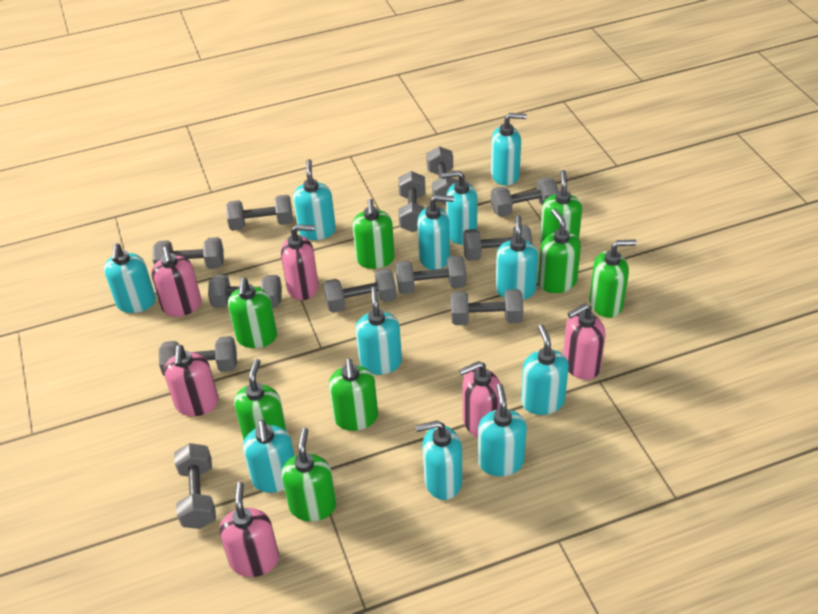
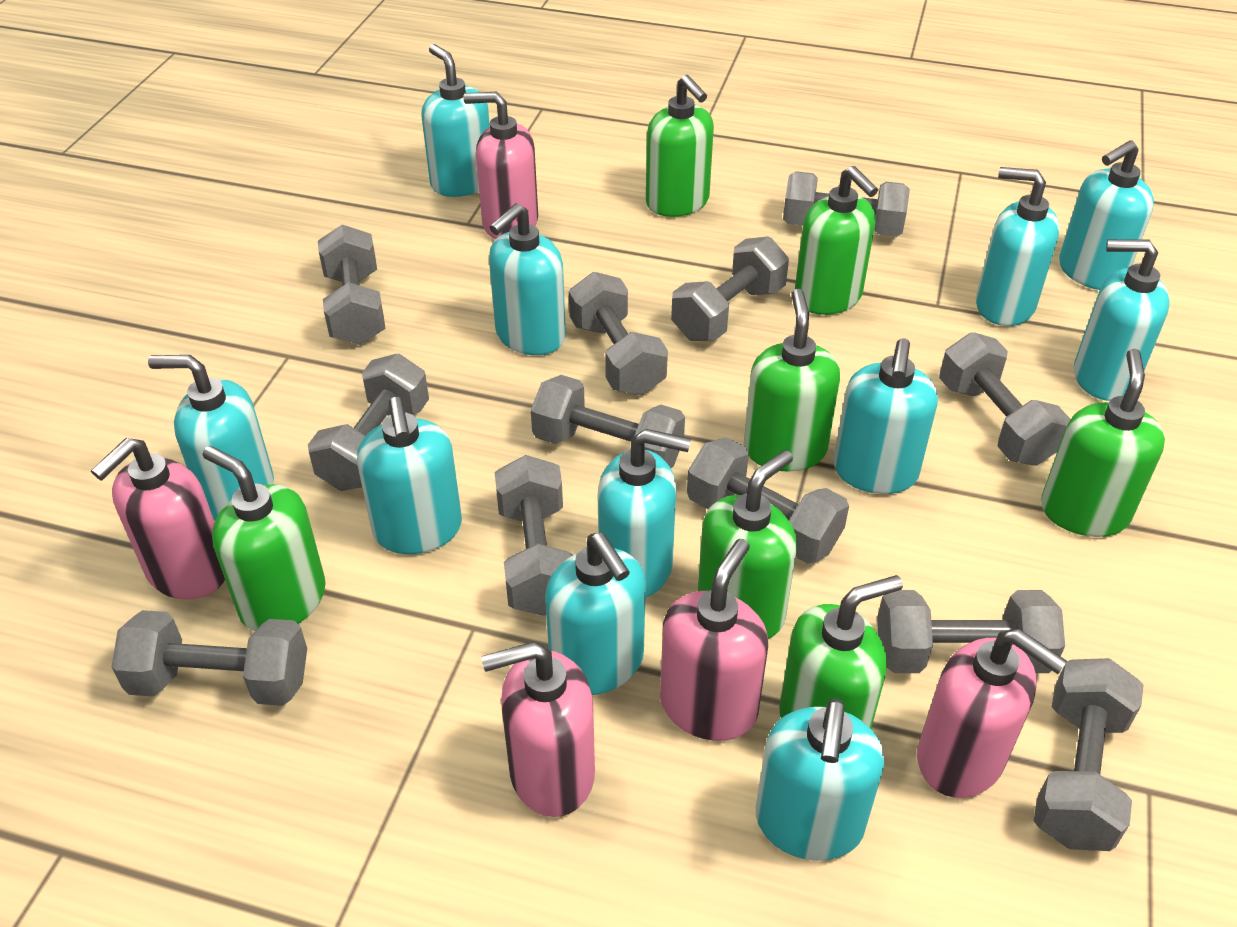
green soap dispenser: 8 -> 7
pink soap dispenser: 6 -> 5

